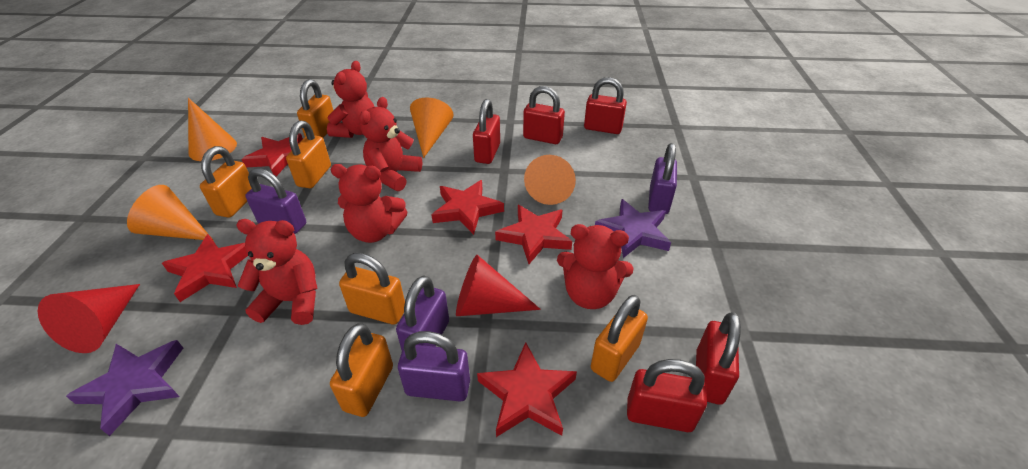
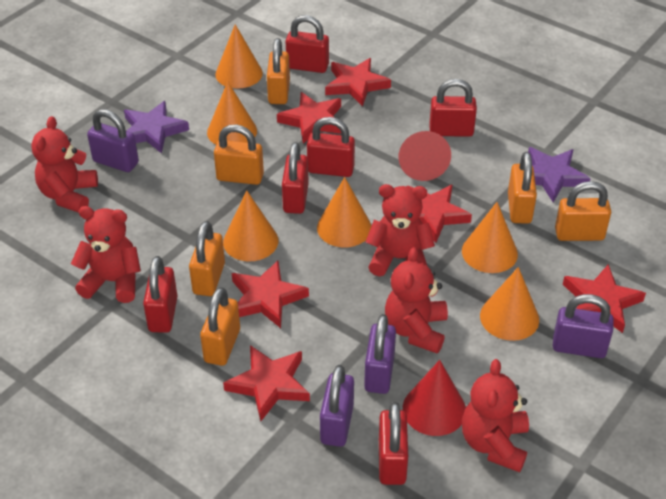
orange cone: 4 -> 6
red padlock: 5 -> 6
red star: 5 -> 6

